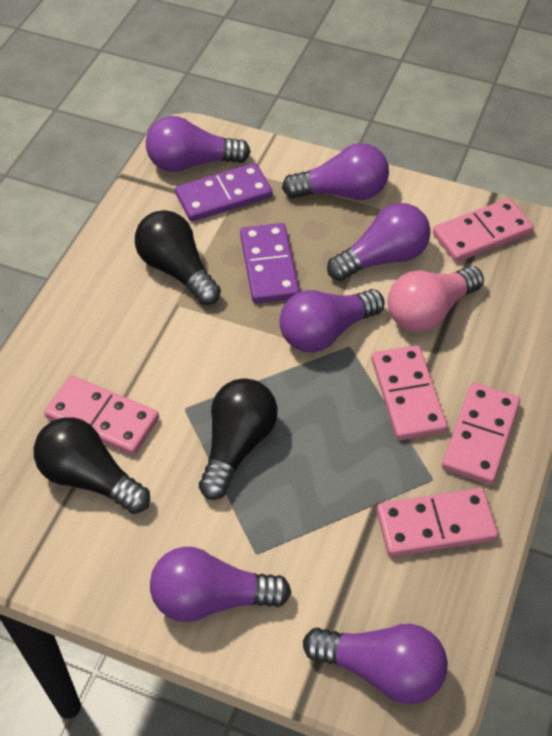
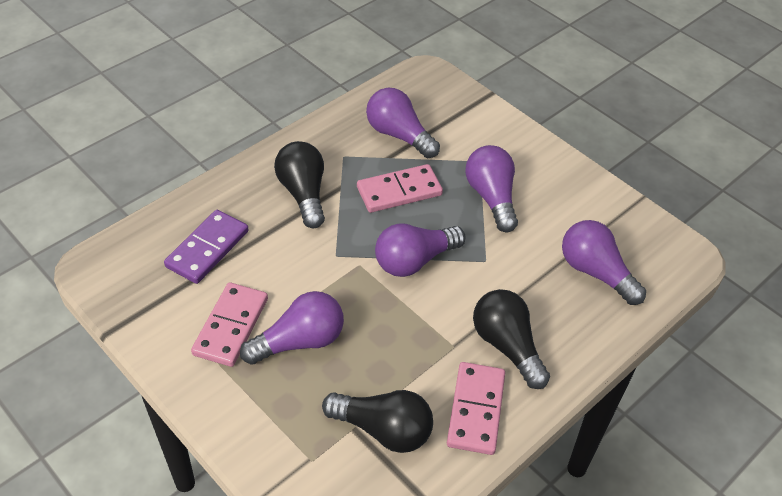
pink domino: 5 -> 3
pink light bulb: 1 -> 0
purple domino: 2 -> 1
purple light bulb: 6 -> 5

